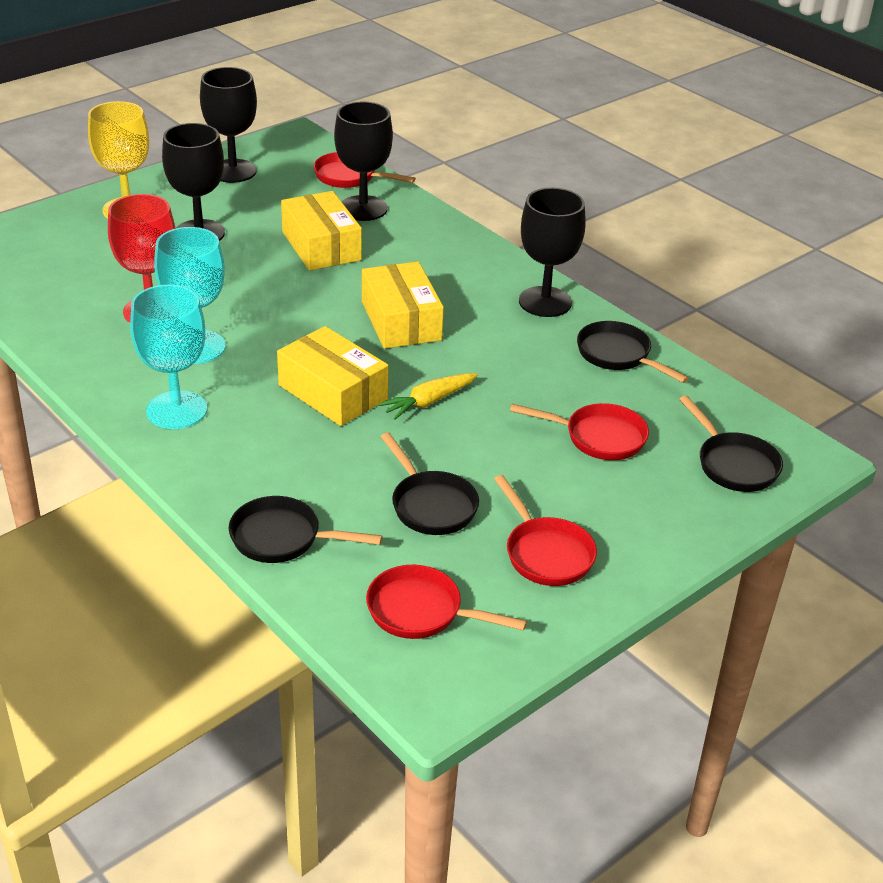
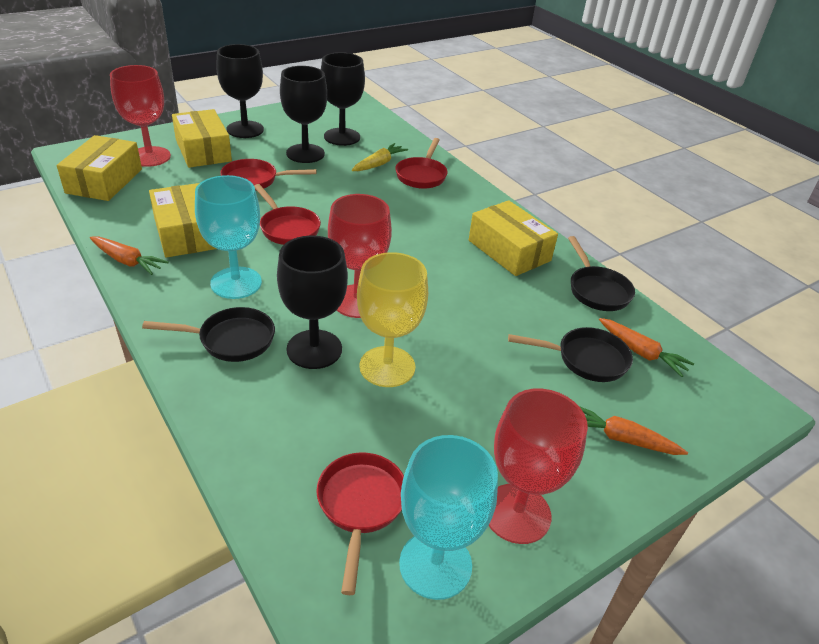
black pan: 4 -> 3
orange carrot: 0 -> 3
red goblet: 1 -> 3
yellow box: 3 -> 4

